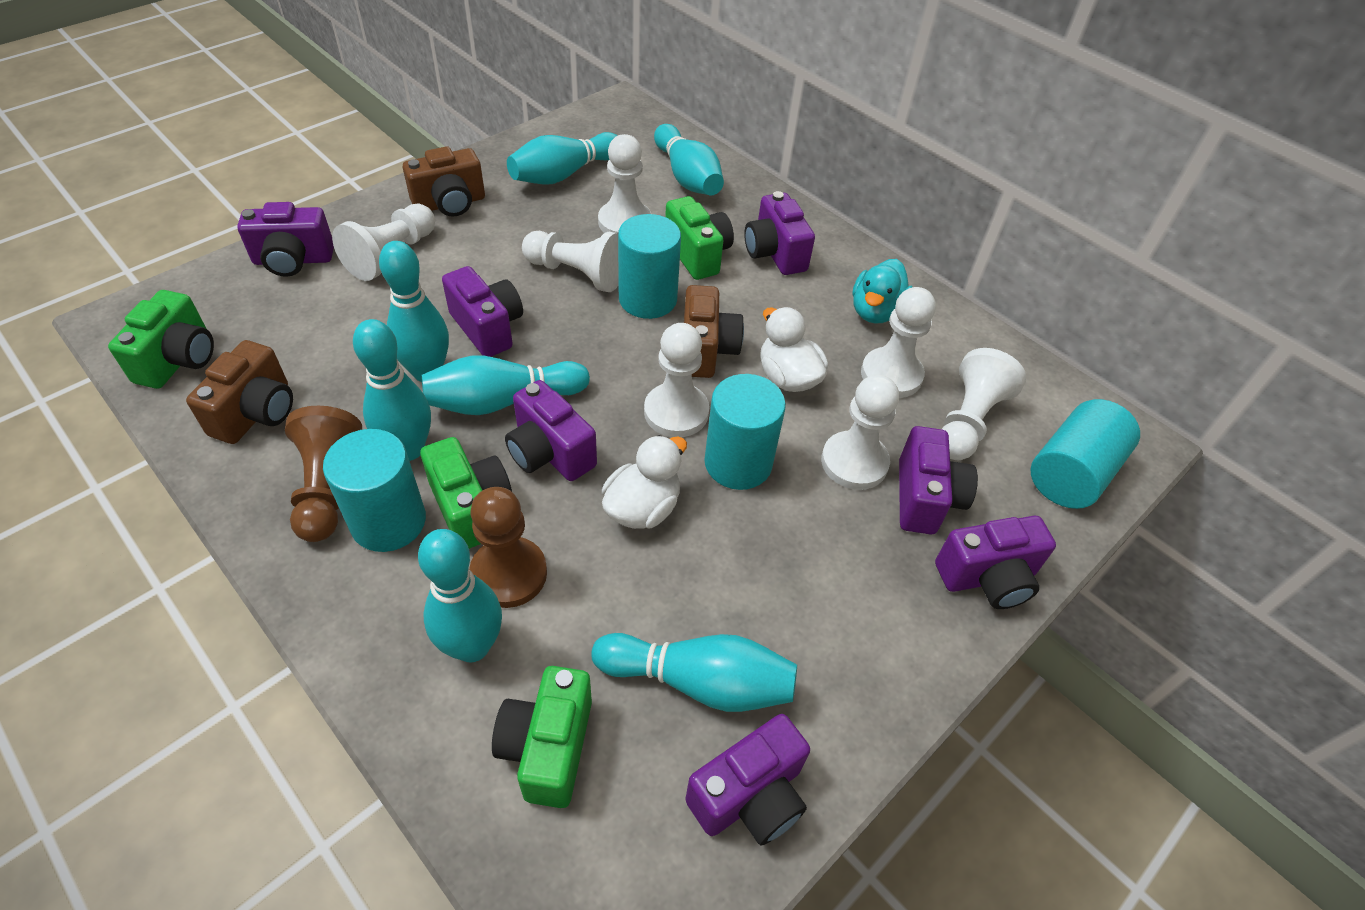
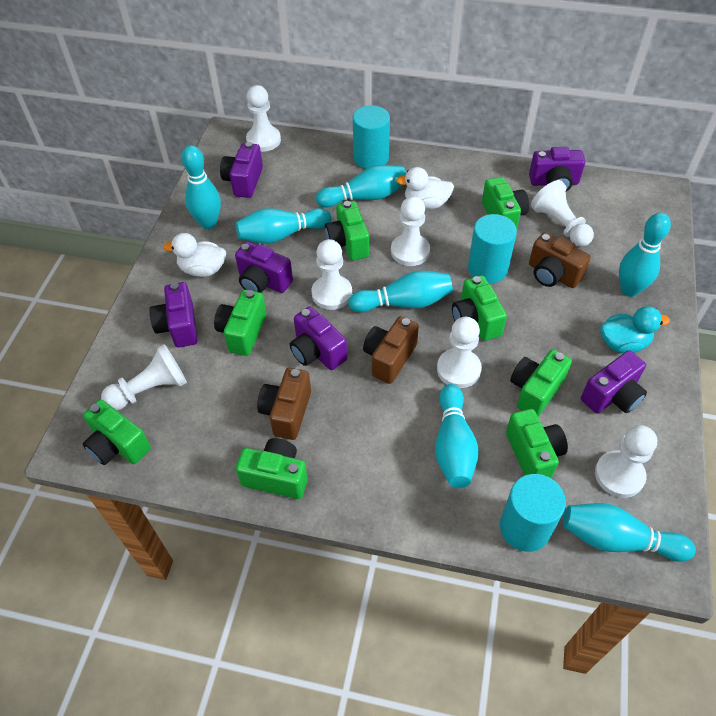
brown pawn: 2 -> 0
green camera: 4 -> 8
purple camera: 7 -> 6
turquoise cylinder: 4 -> 3

